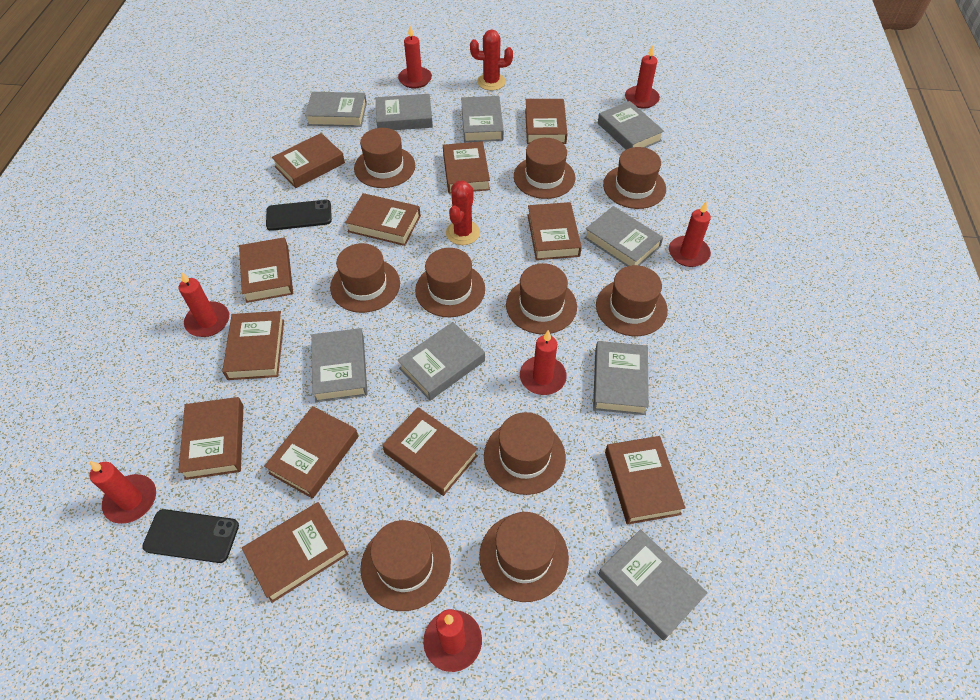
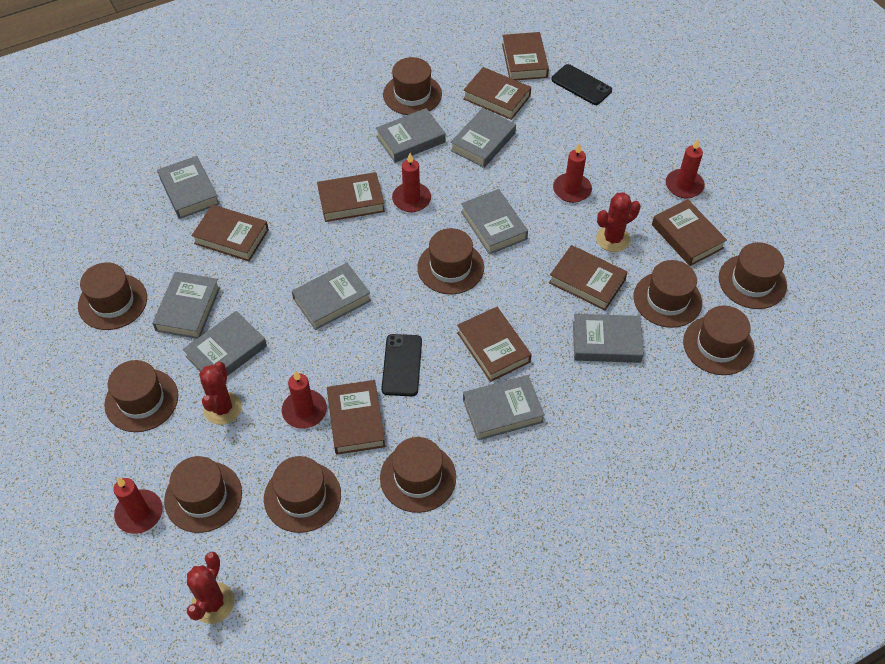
brown book: 12 -> 8
red cactus: 2 -> 3
red candle: 7 -> 5

